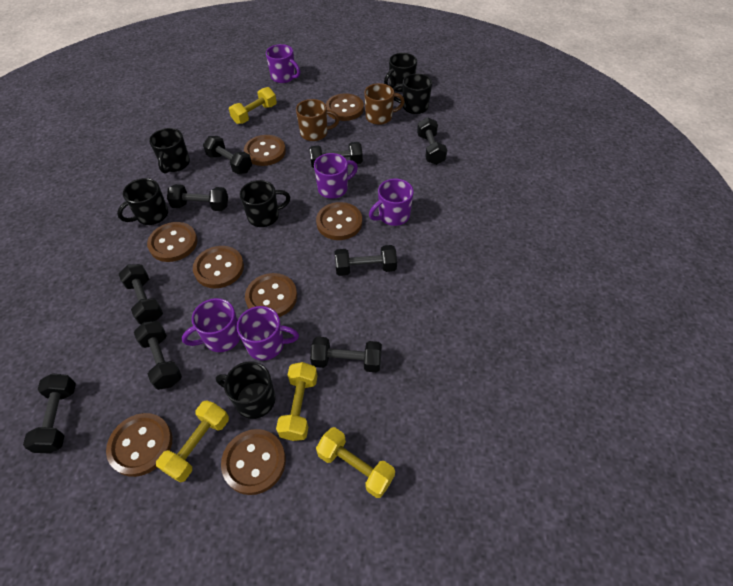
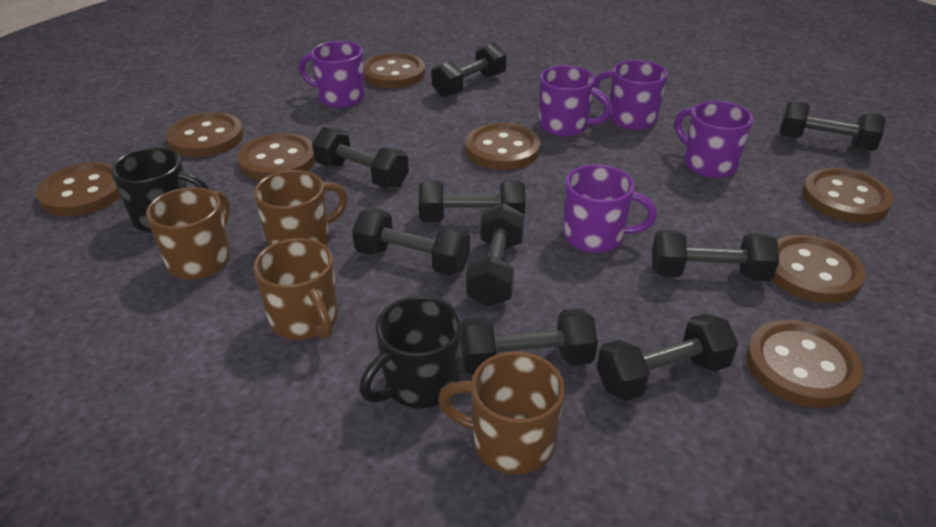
black mug: 6 -> 2
brown mug: 2 -> 4
yellow dumbbell: 4 -> 0

